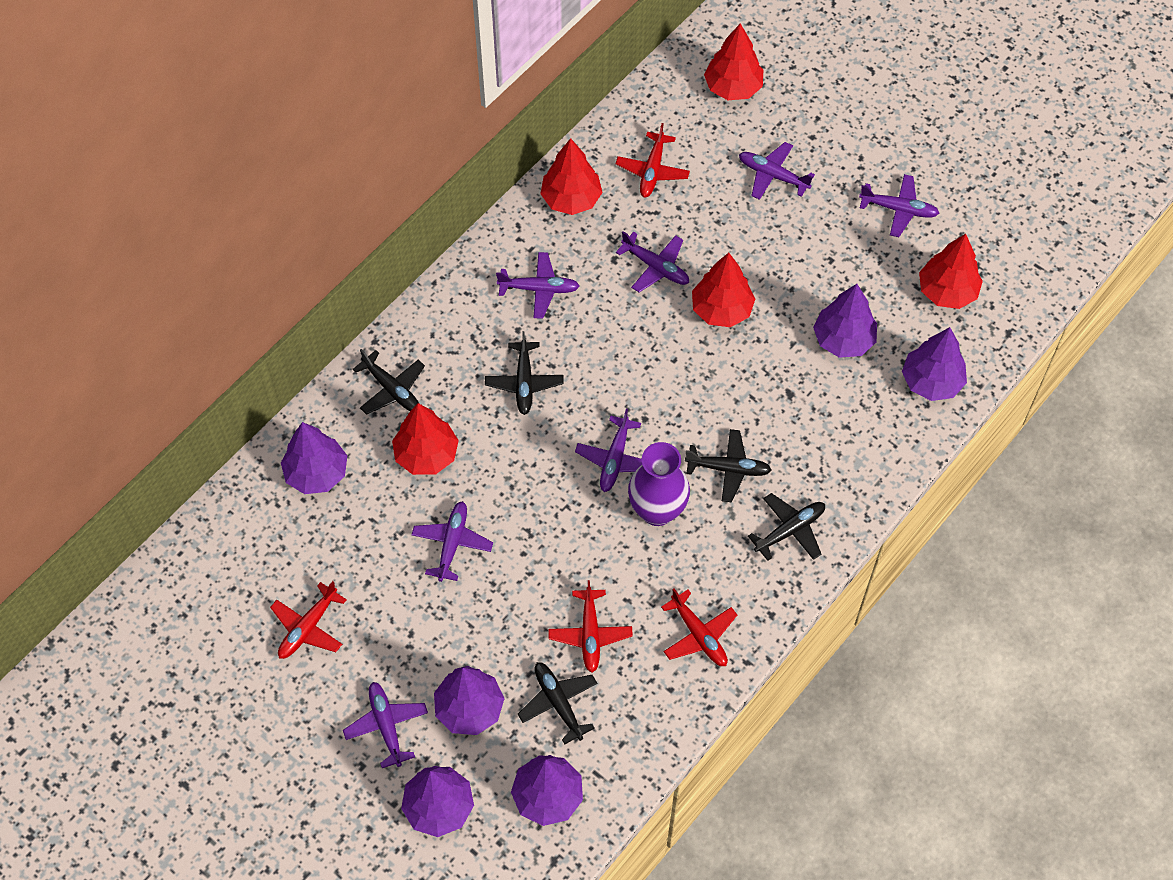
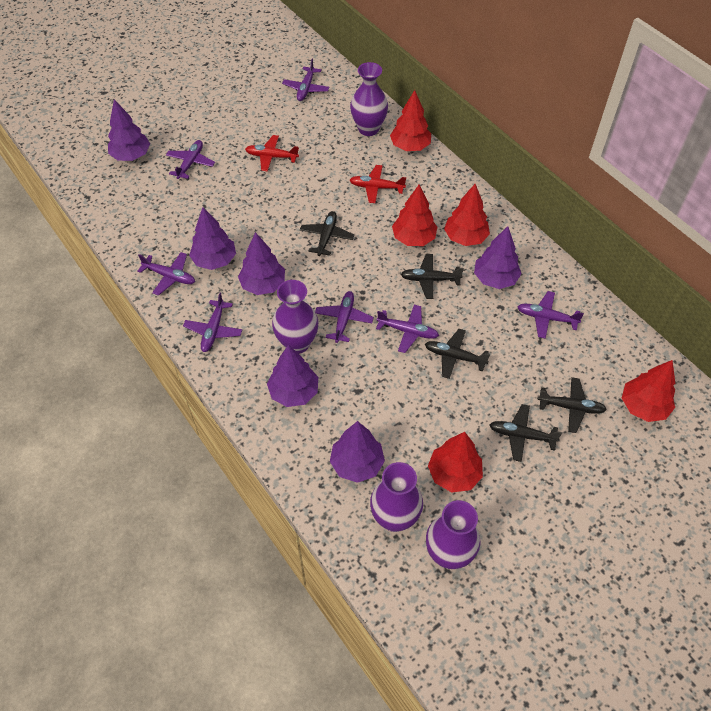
purple vase: 1 -> 4
red plane: 4 -> 2

